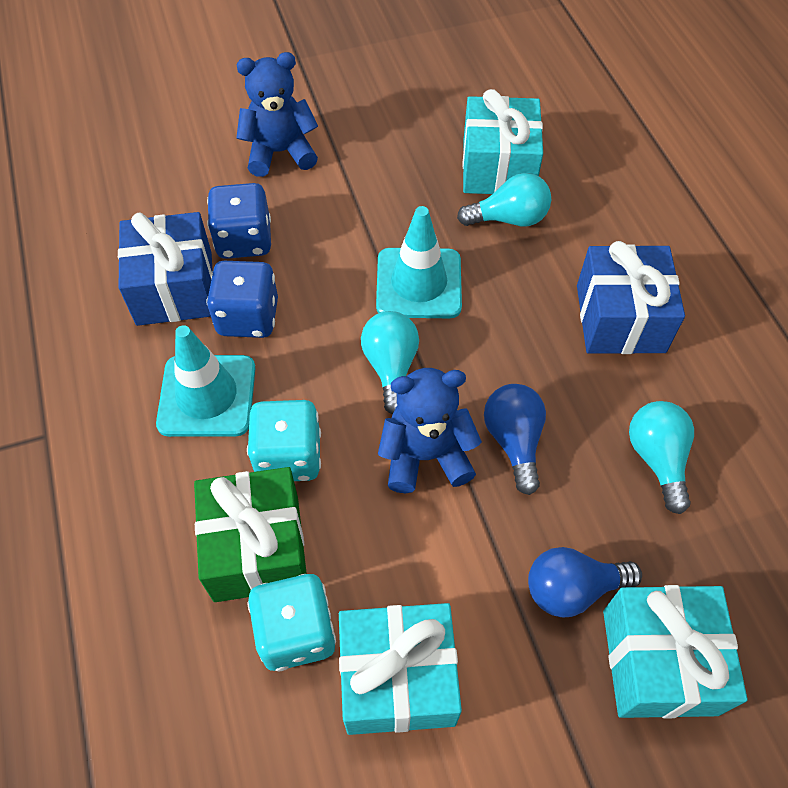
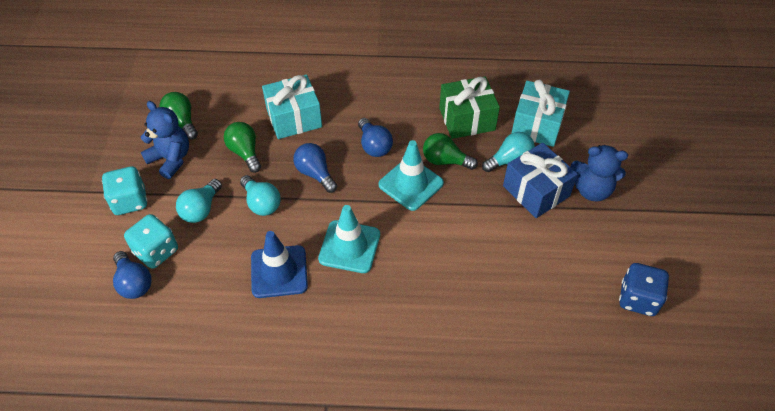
blue dice: 2 -> 1
blue gift: 2 -> 1
blue light bulb: 2 -> 3
blue traffic cone: 0 -> 1
green light bulb: 0 -> 3
turquoise gift: 3 -> 2

